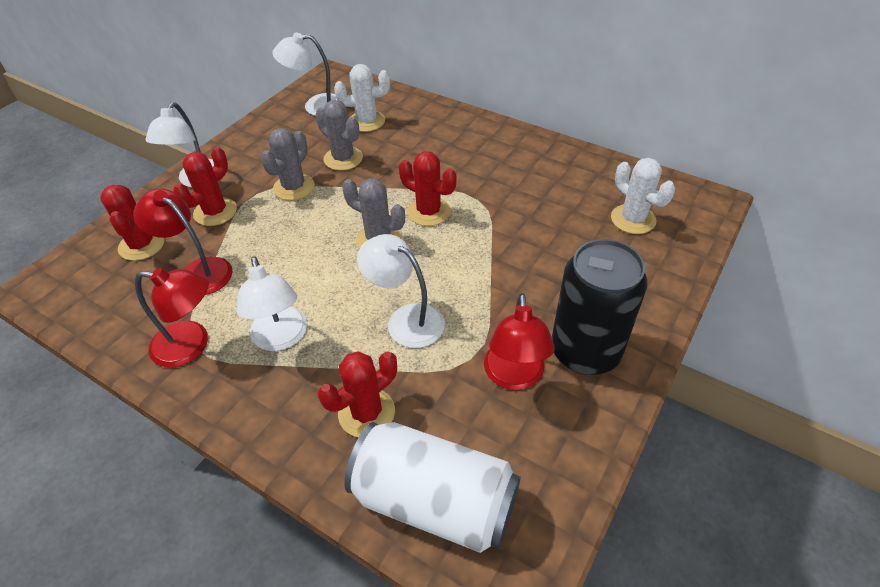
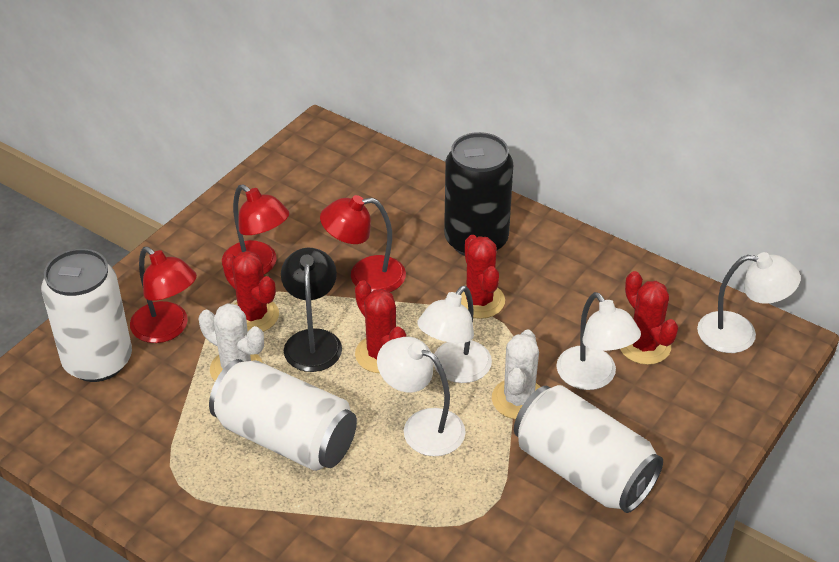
black lamp: 0 -> 1
grey cactus: 3 -> 0
white can: 1 -> 3

